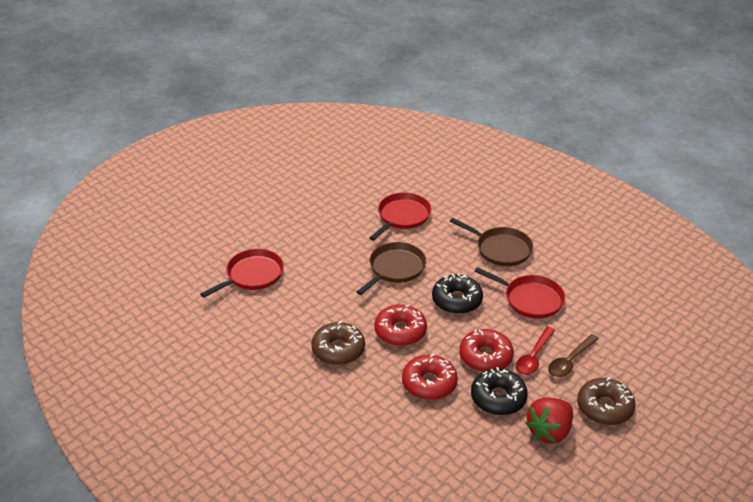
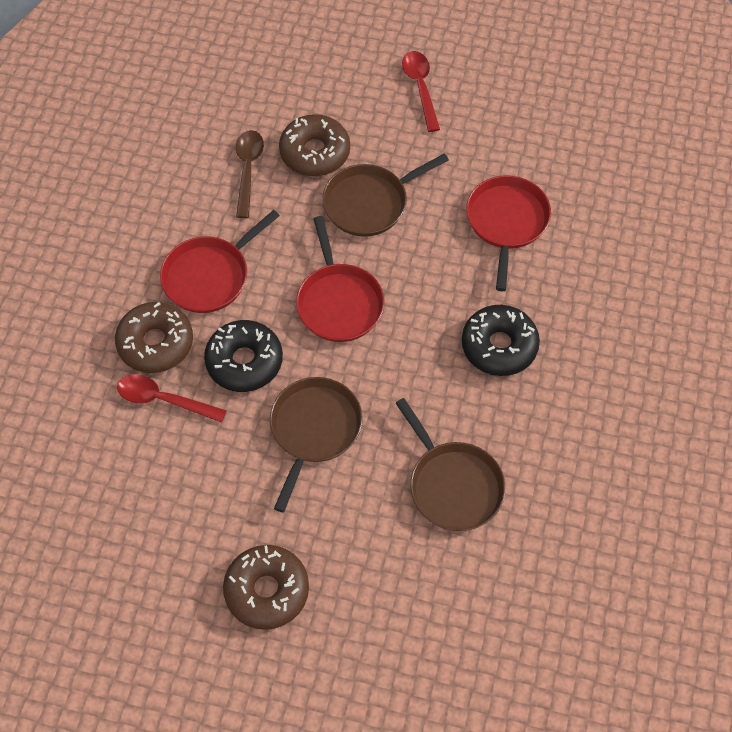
brown donut: 2 -> 3
brown pan: 2 -> 3
red donut: 3 -> 0
red spoon: 1 -> 2
red strawberry: 1 -> 0

